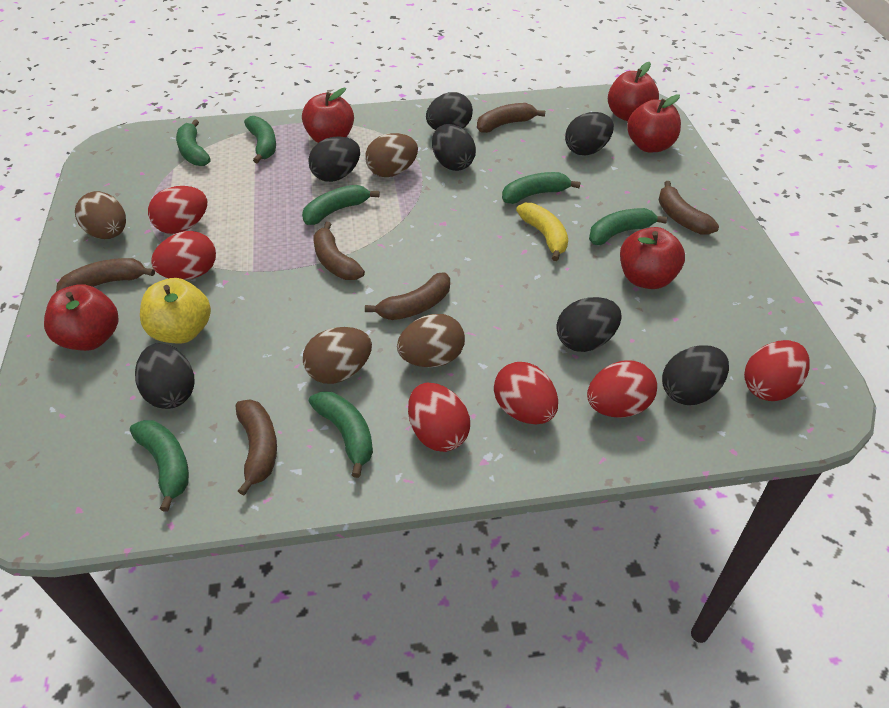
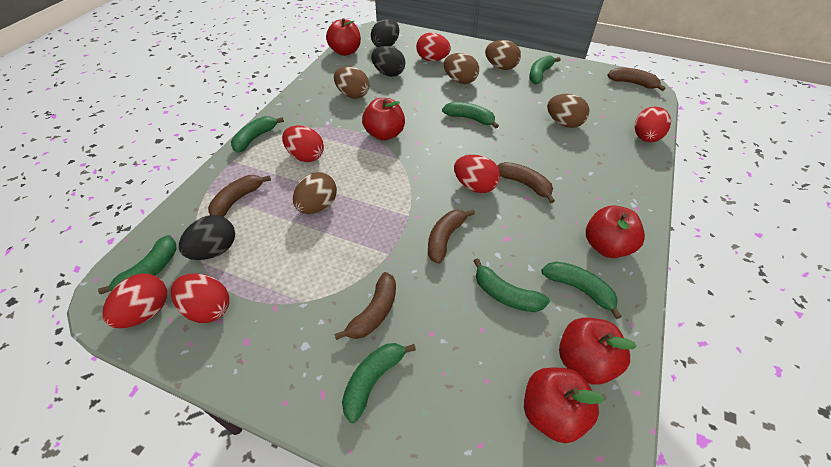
black egg: 7 -> 3
brown banana: 6 -> 5
brown egg: 4 -> 5
yellow apple: 1 -> 0
yellow banana: 1 -> 0

